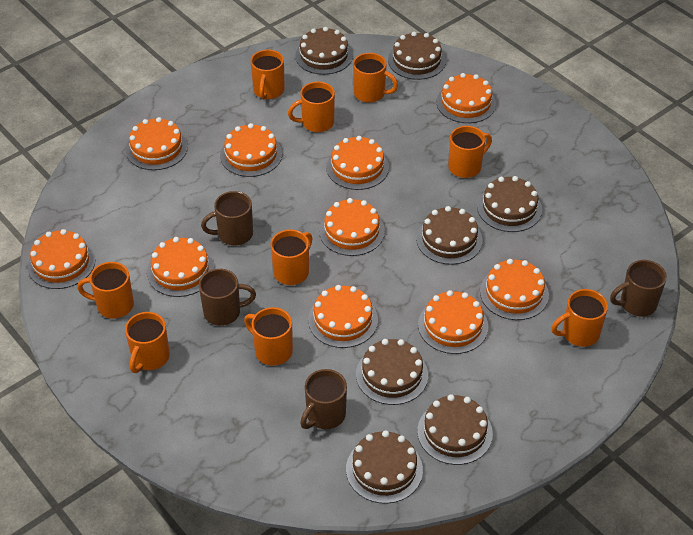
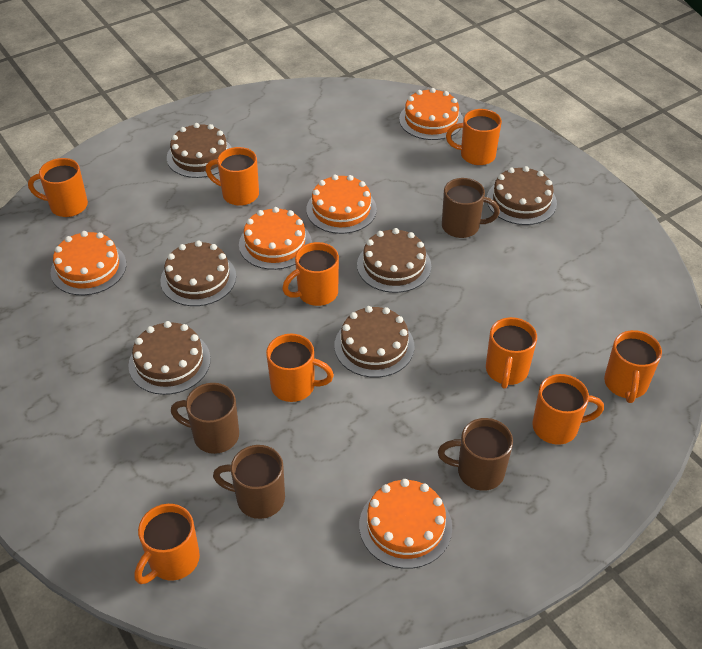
brown cake: 7 -> 6
orange cake: 10 -> 5

